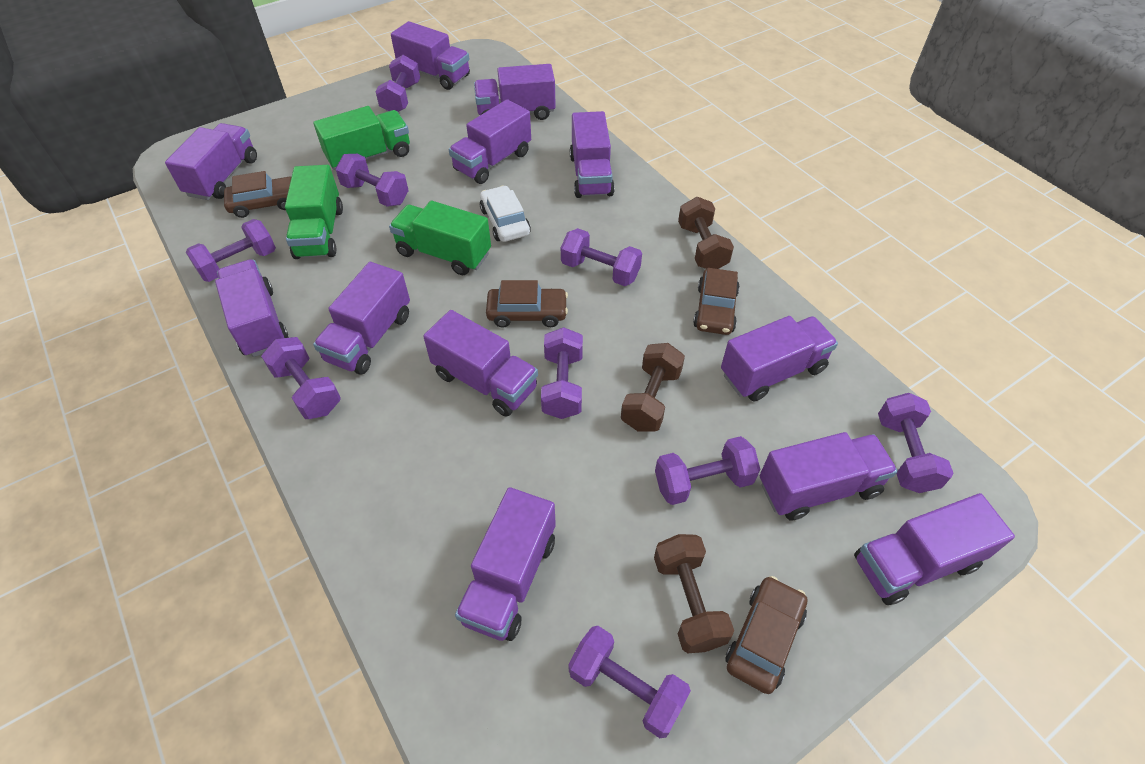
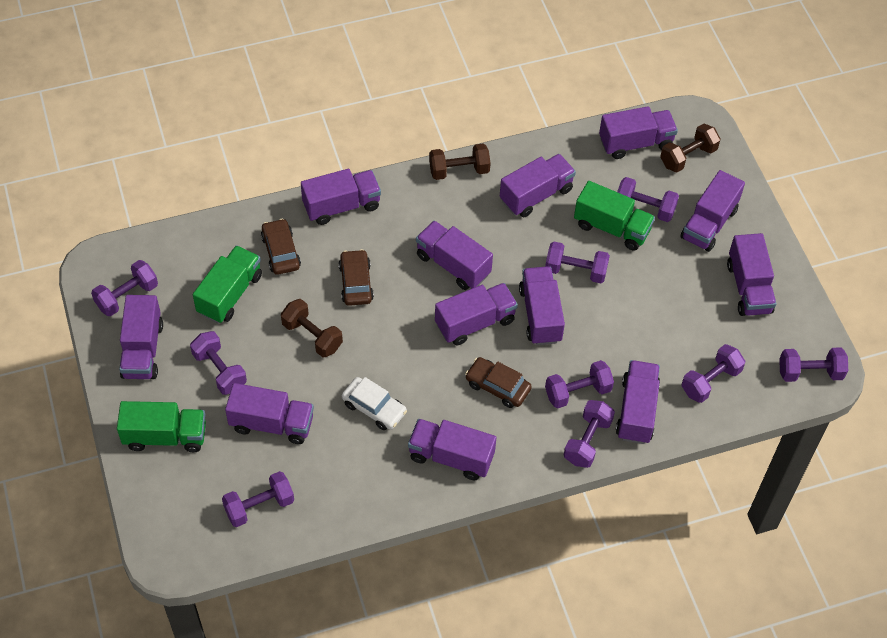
brown car: 4 -> 3

